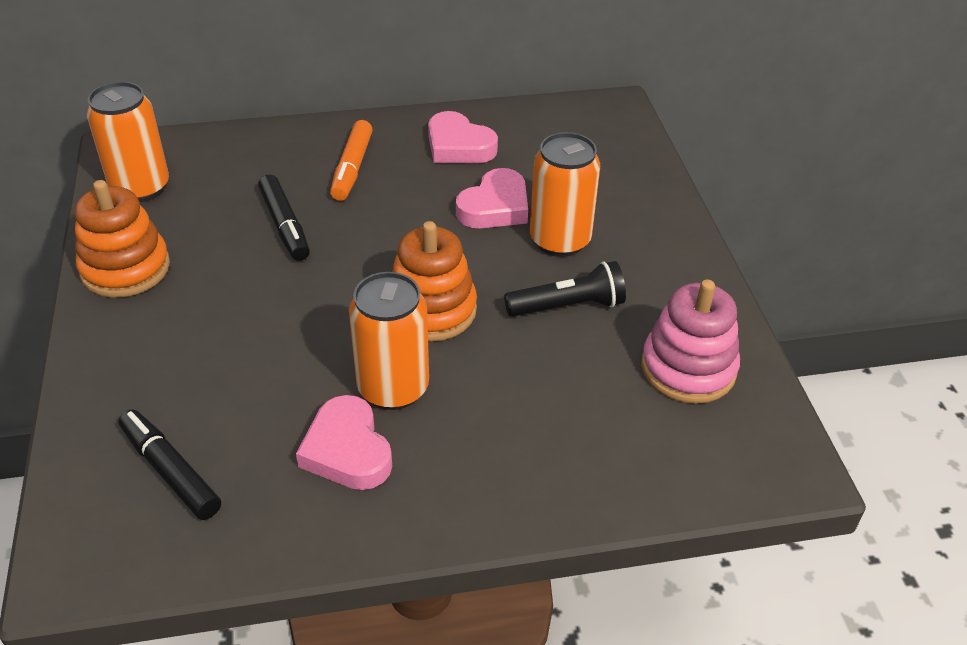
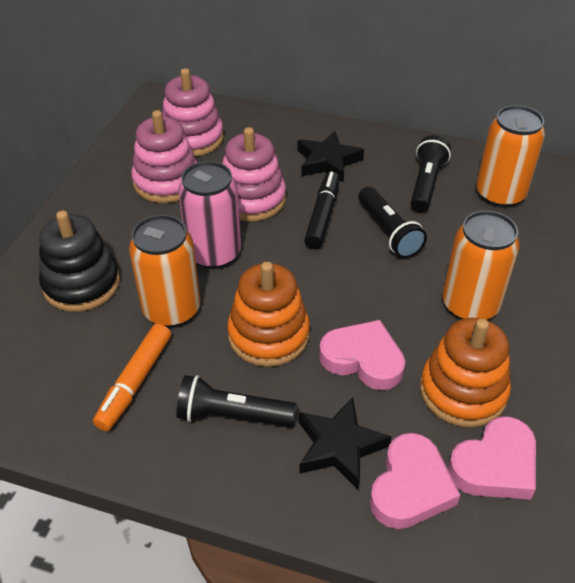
black flashlight: 1 -> 3
black marker: 2 -> 1
black stacking toy: 0 -> 1
black star: 0 -> 2
pink can: 0 -> 1
pink stacking toy: 1 -> 3

